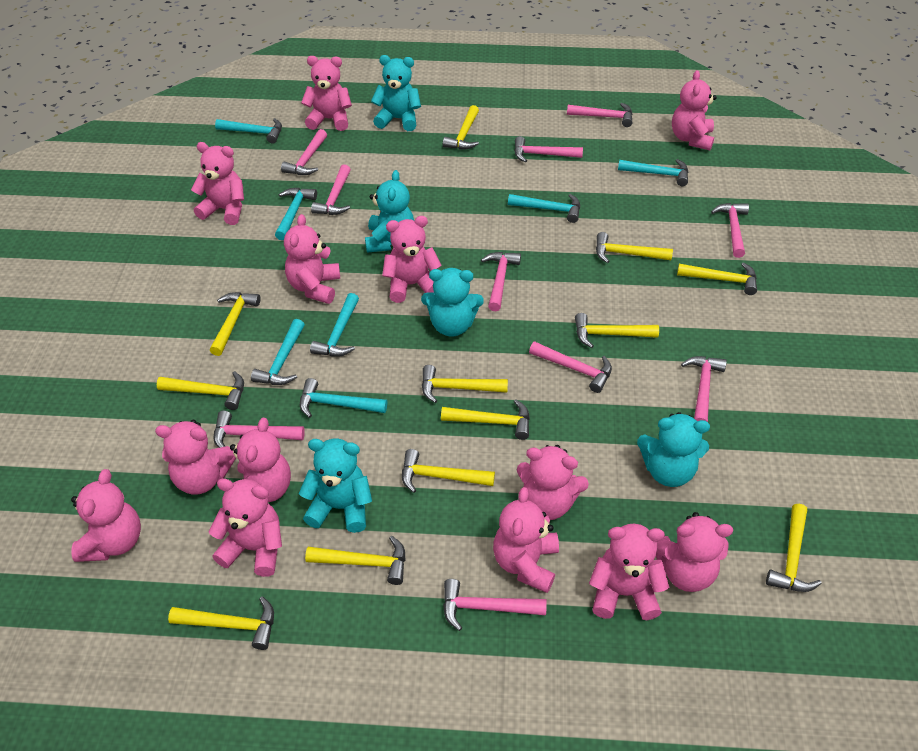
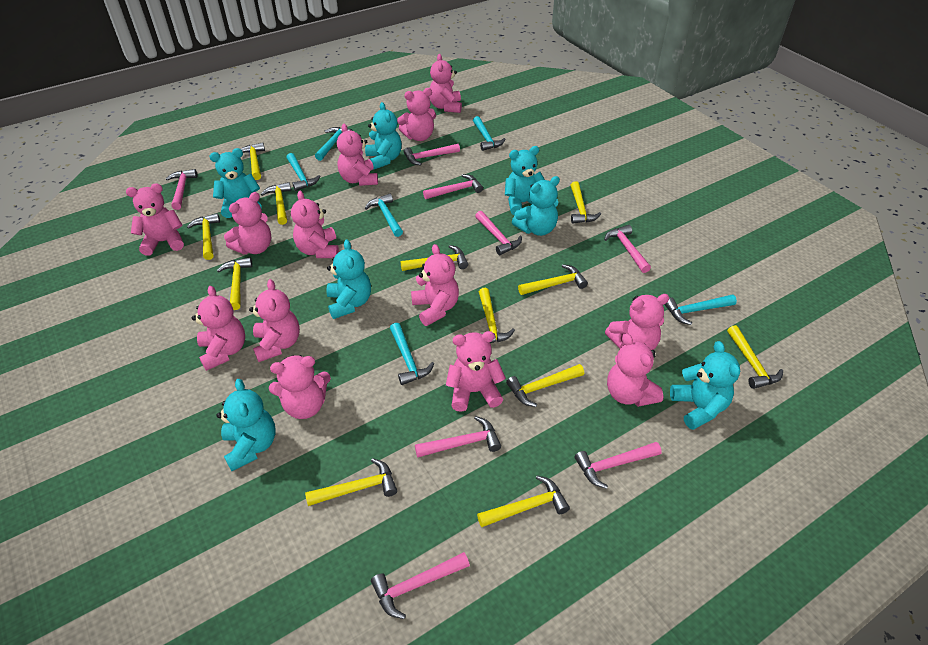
pink hammer: 10 -> 8
turquoise hammer: 7 -> 6
turquoise teddy bear: 5 -> 7

